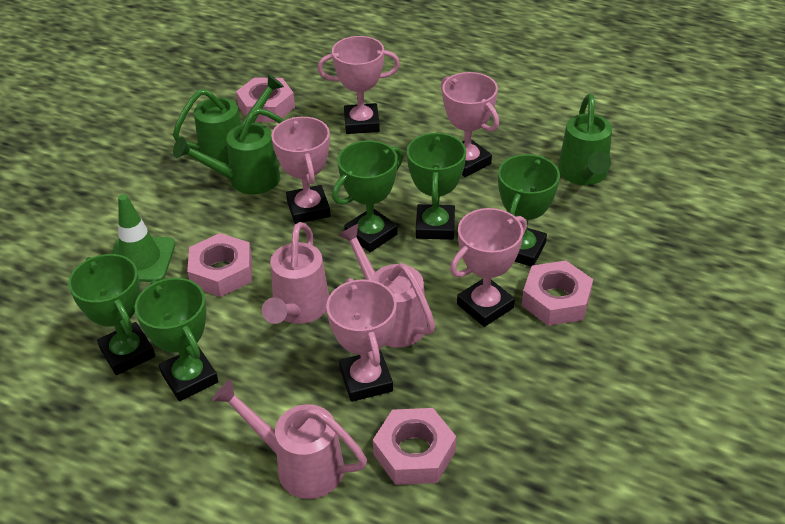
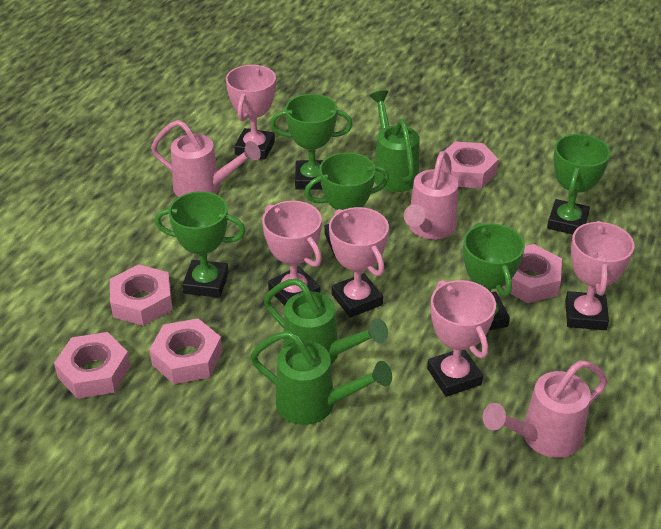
green traffic cone: 1 -> 0
pink nut: 4 -> 5

